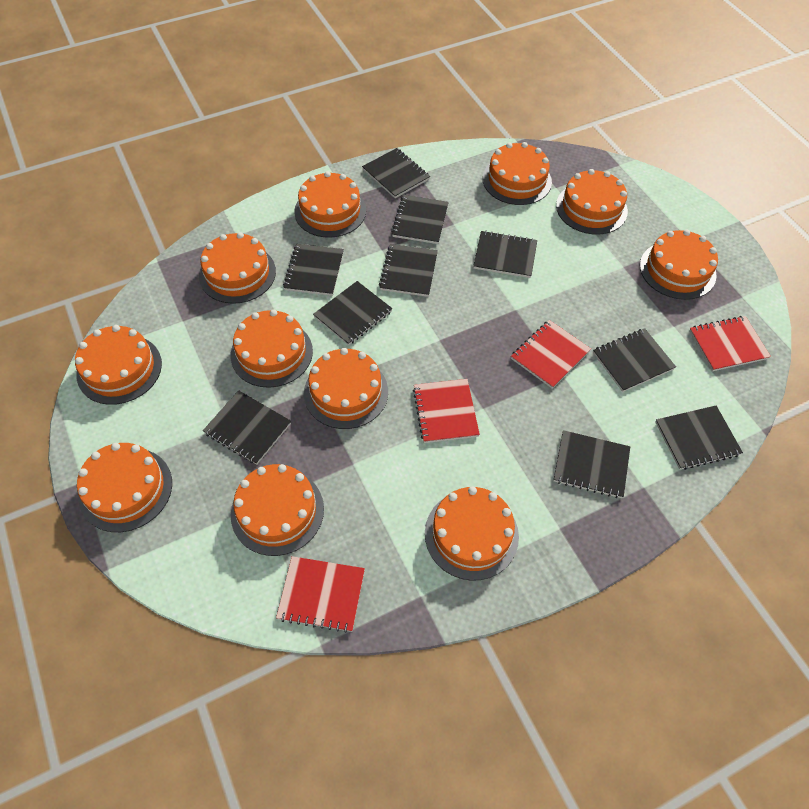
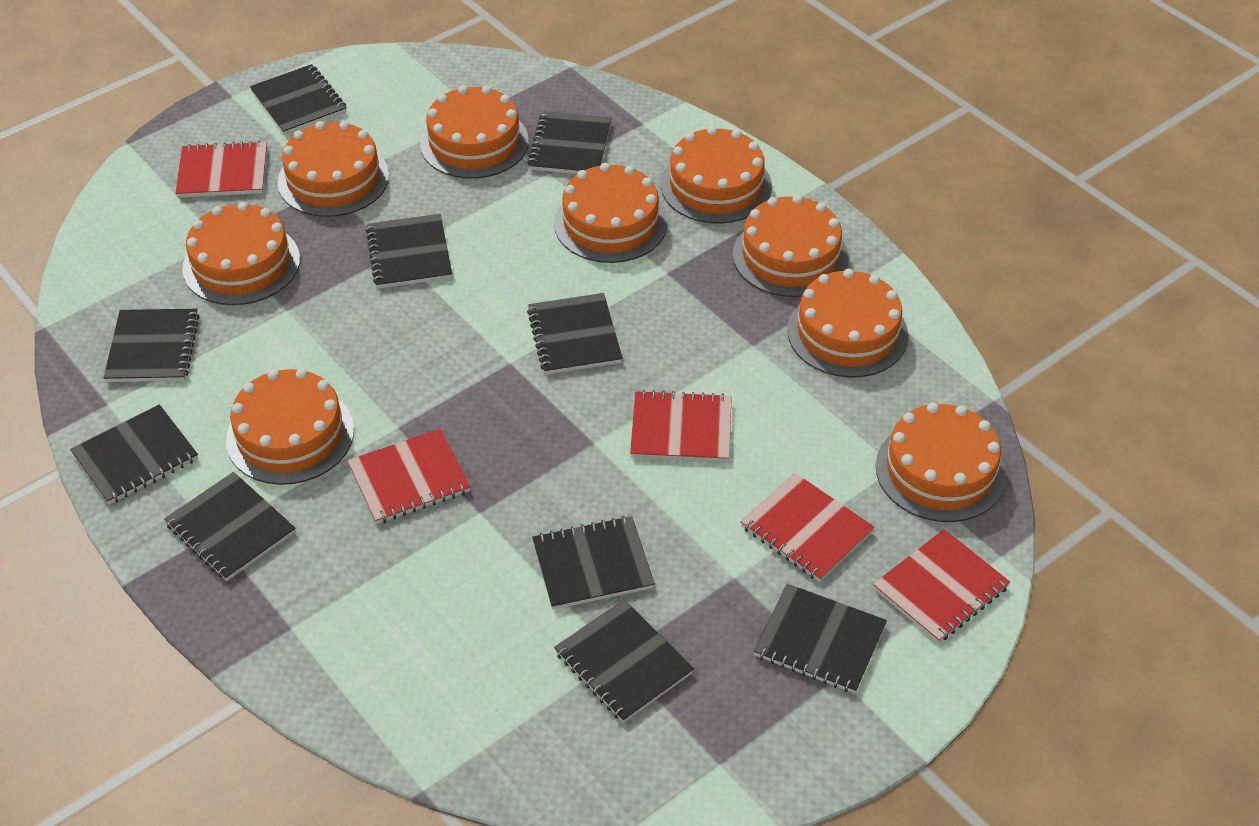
orange cake: 11 -> 9
red notebook: 4 -> 5

